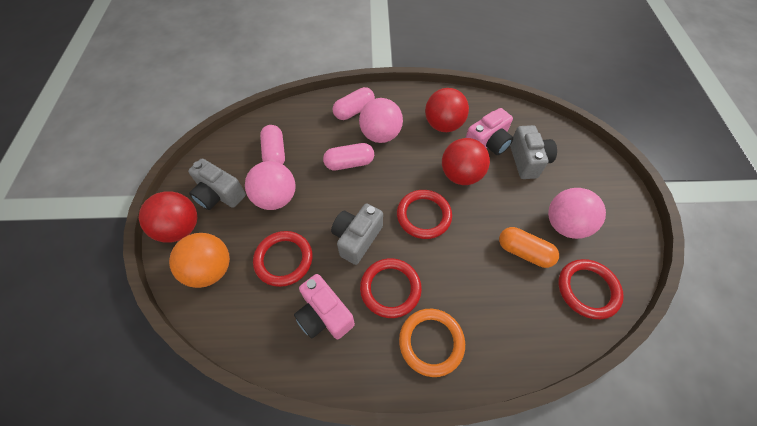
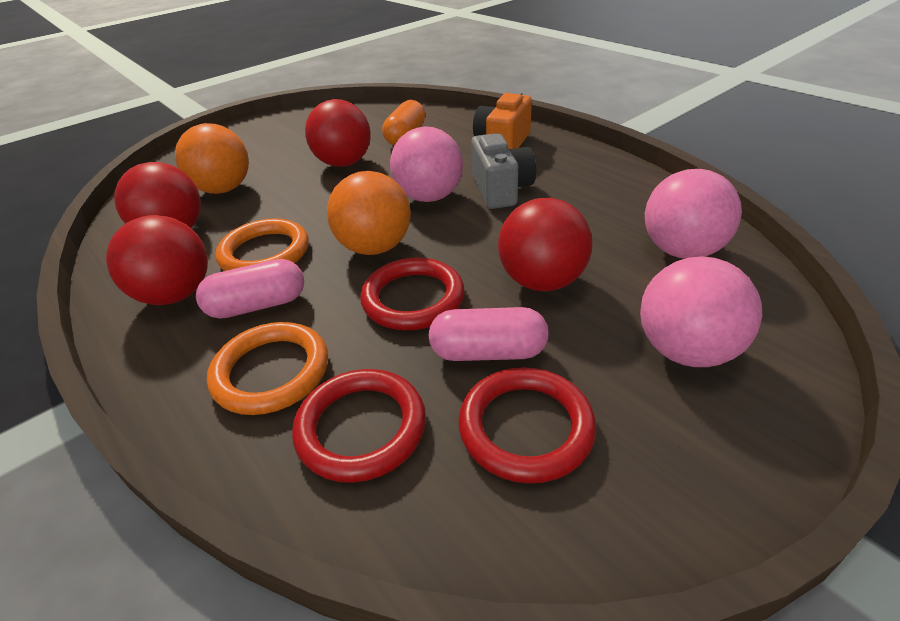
grey camera: 3 -> 1
orange ball: 1 -> 2
orange camera: 0 -> 1
orange ring: 1 -> 2
pink camera: 2 -> 0
pink capsule: 3 -> 2
red ball: 3 -> 4
red ring: 4 -> 3

